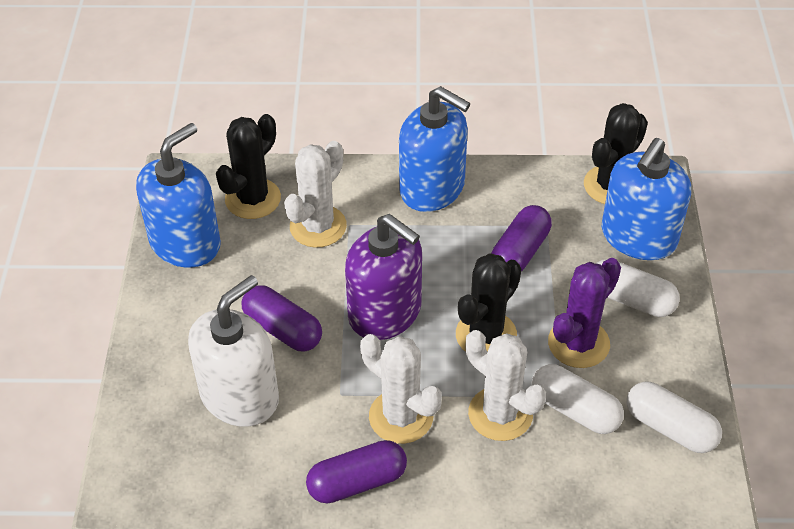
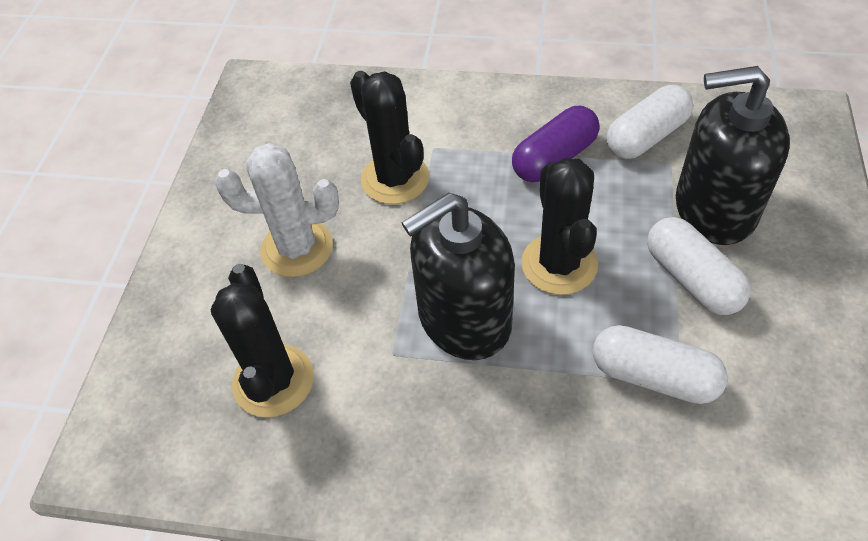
black soap dispenser: 0 -> 2
blue soap dispenser: 3 -> 0
purple cactus: 1 -> 0
purple capsule: 3 -> 1
purple soap dispenser: 1 -> 0
white cactus: 3 -> 1
white soap dispenser: 1 -> 0

